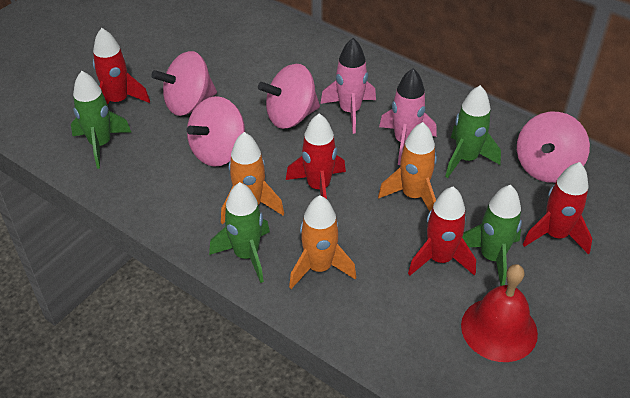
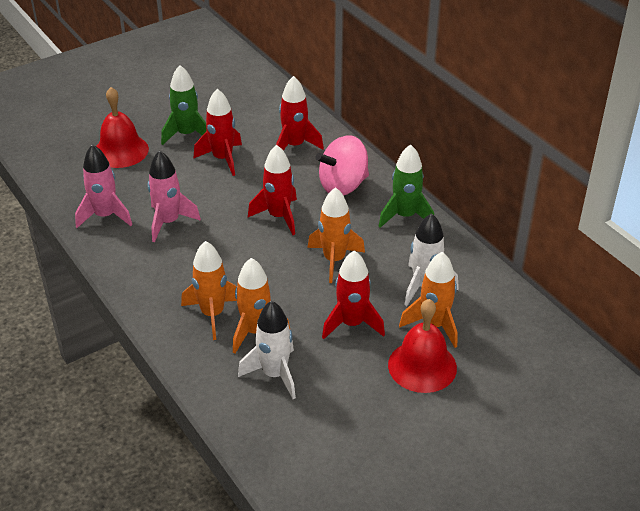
green rocket: 4 -> 2
orange rocket: 3 -> 4
pink spinning top: 4 -> 1
red bell: 1 -> 2
white rocket: 0 -> 2

